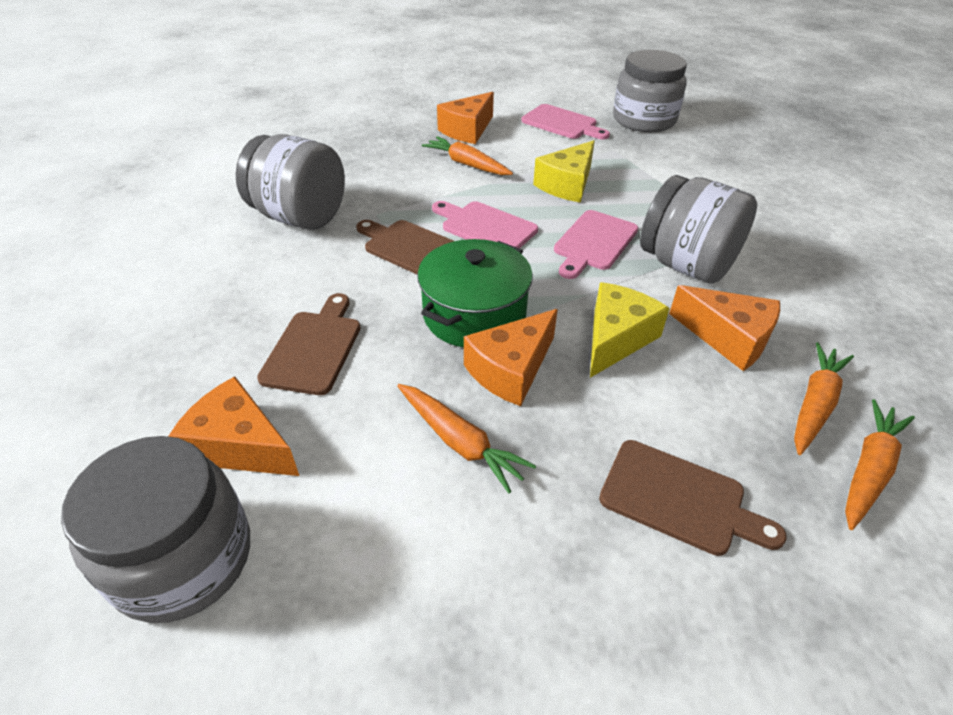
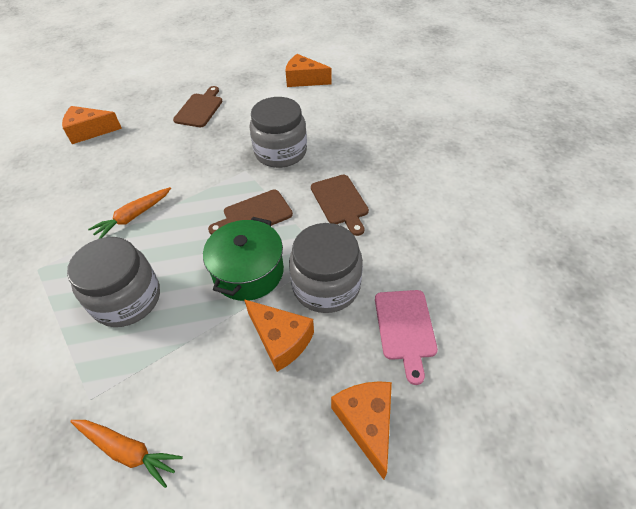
grey jar: 4 -> 3
orange carrot: 4 -> 2
pink cutting board: 3 -> 1
yellow cheese: 2 -> 0

